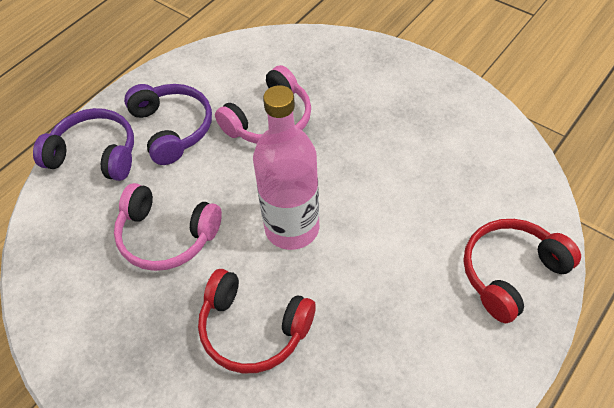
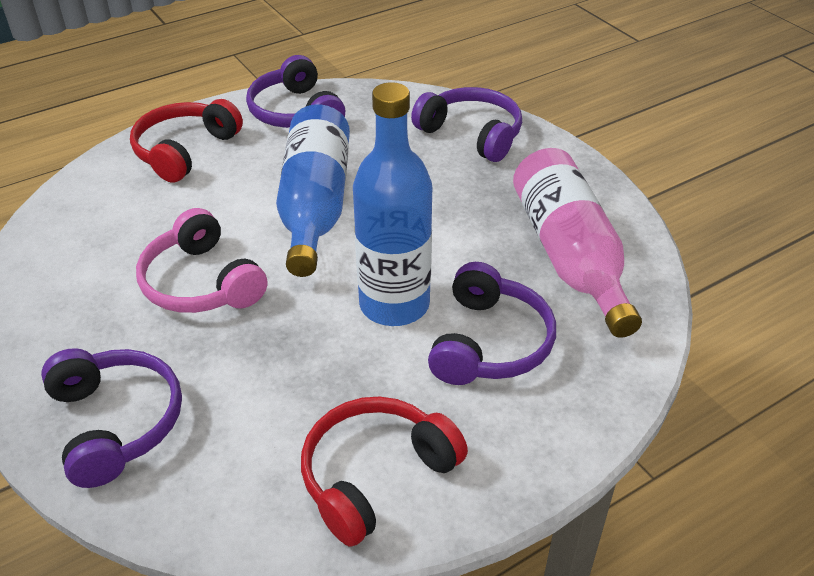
blue bottle: 0 -> 2
pink headphones: 2 -> 1
purple headphones: 2 -> 4

